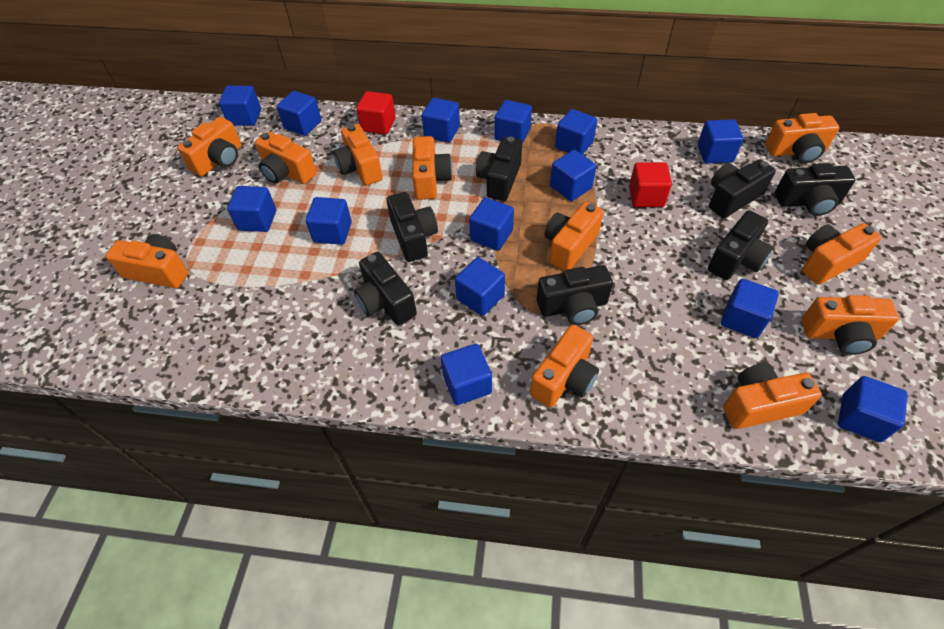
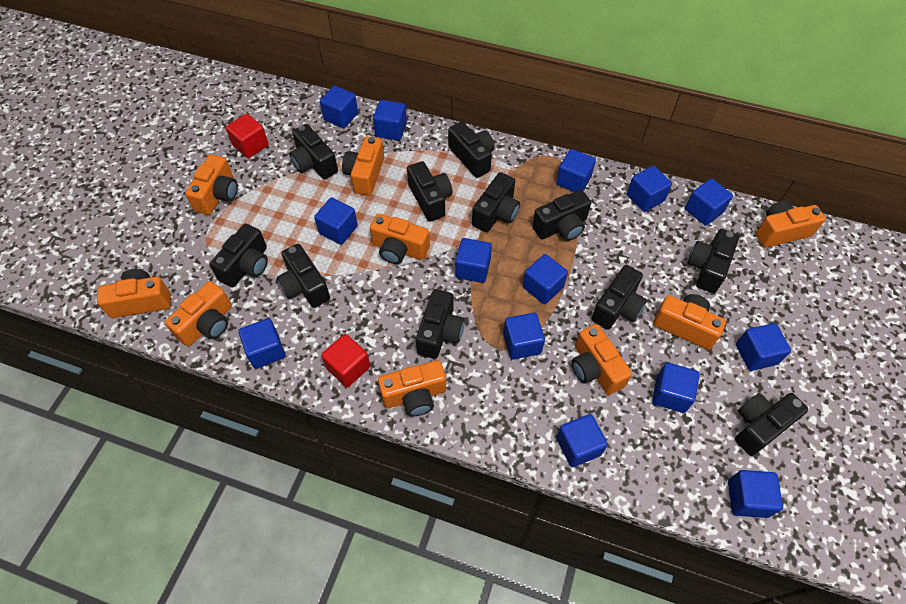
black camera: 7 -> 11
orange camera: 11 -> 9

